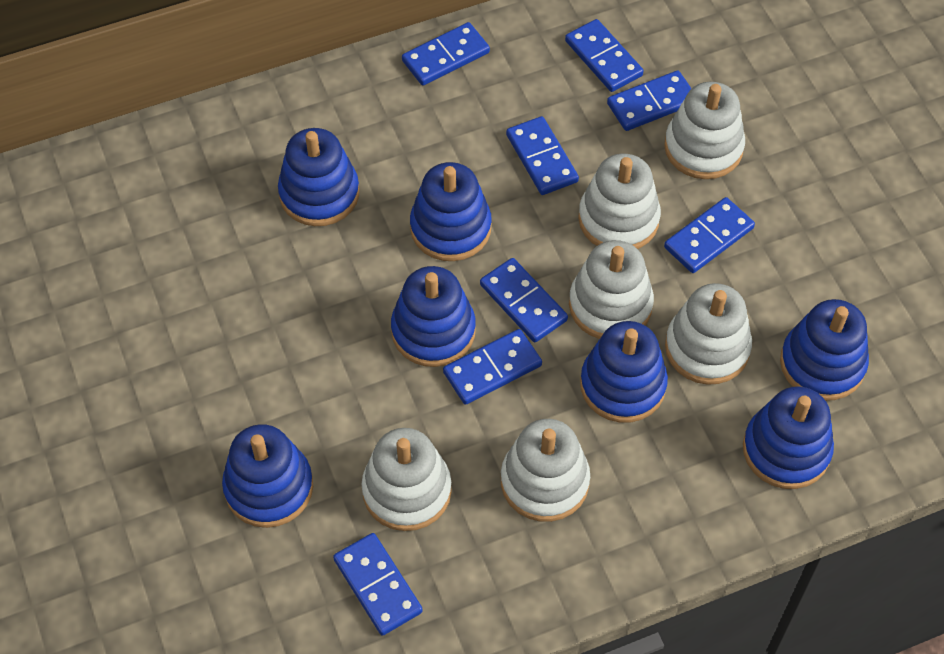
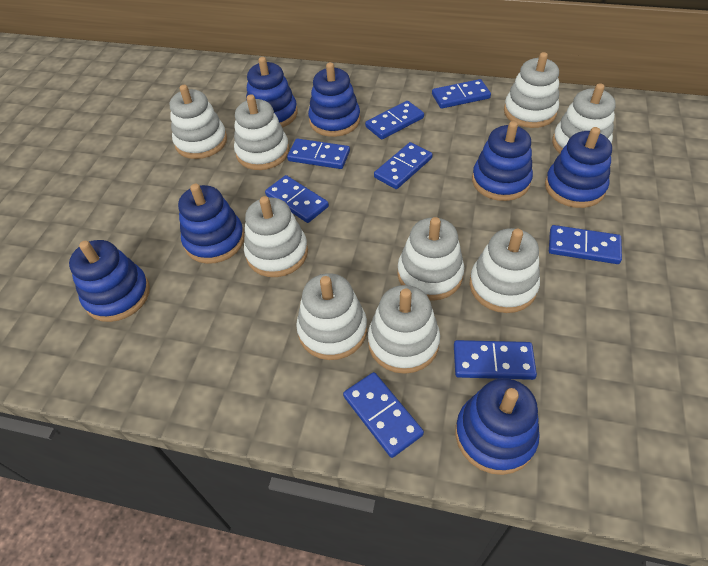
white stacking toy: 6 -> 9

